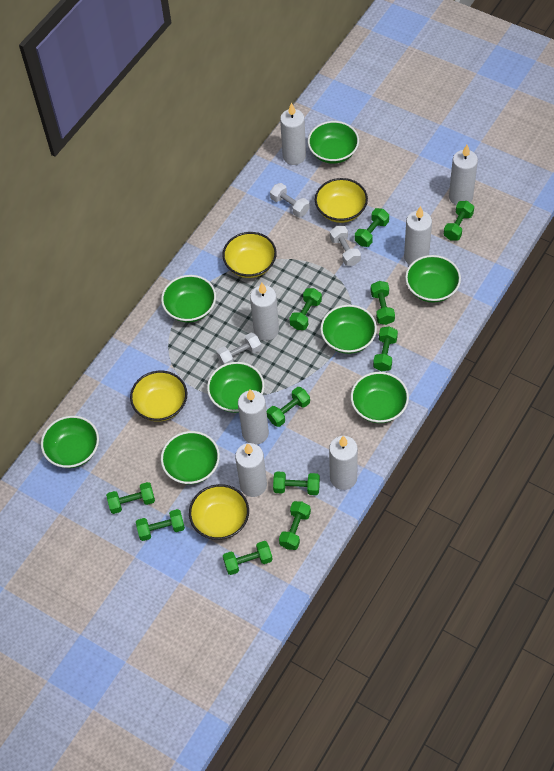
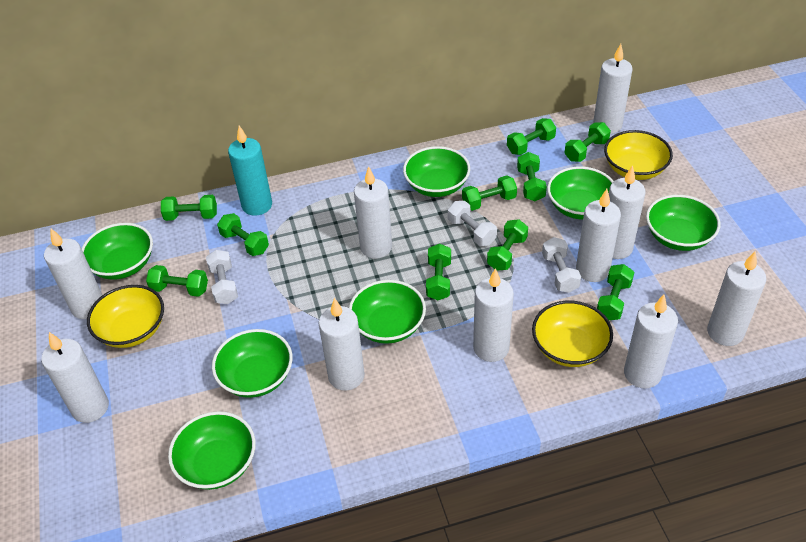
green bowl: 8 -> 7
green dumbbell: 11 -> 10
turquoise candle: 0 -> 1
white candle: 7 -> 10
yellow bowl: 4 -> 3

